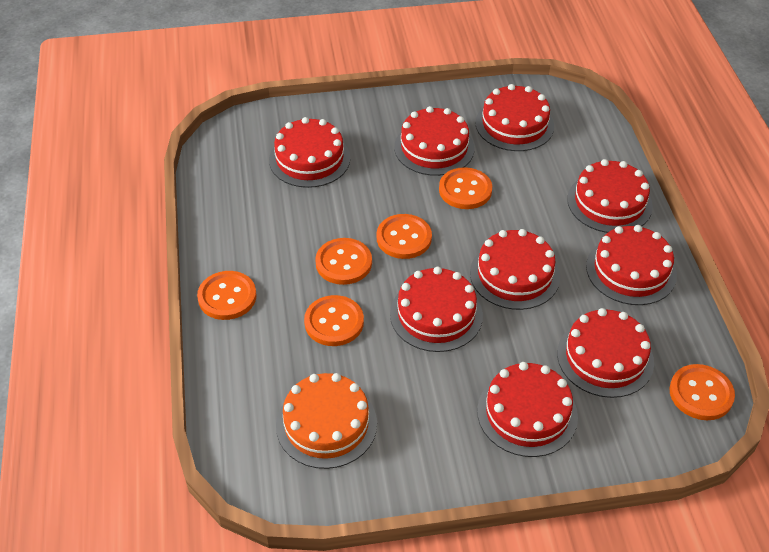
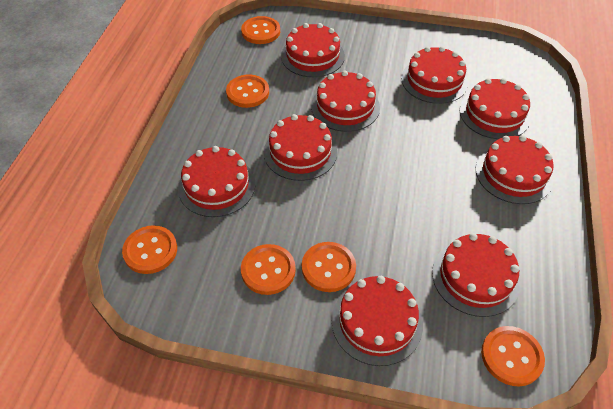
orange cake: 1 -> 0

